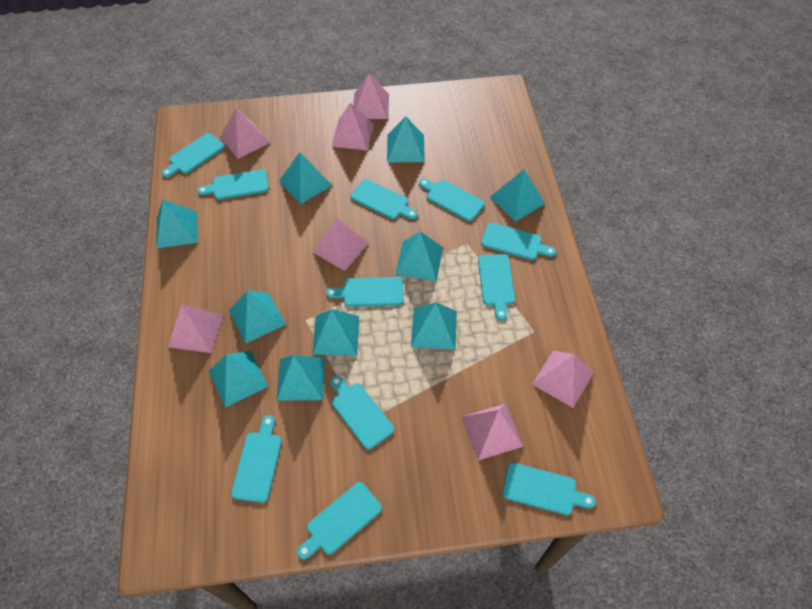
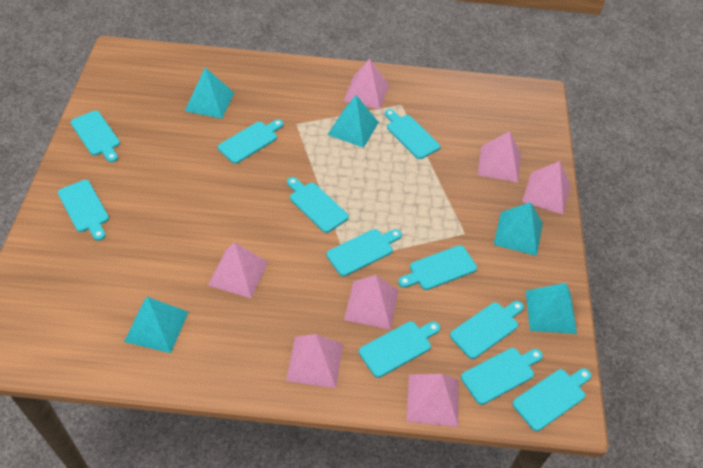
turquoise pyramid: 10 -> 5

